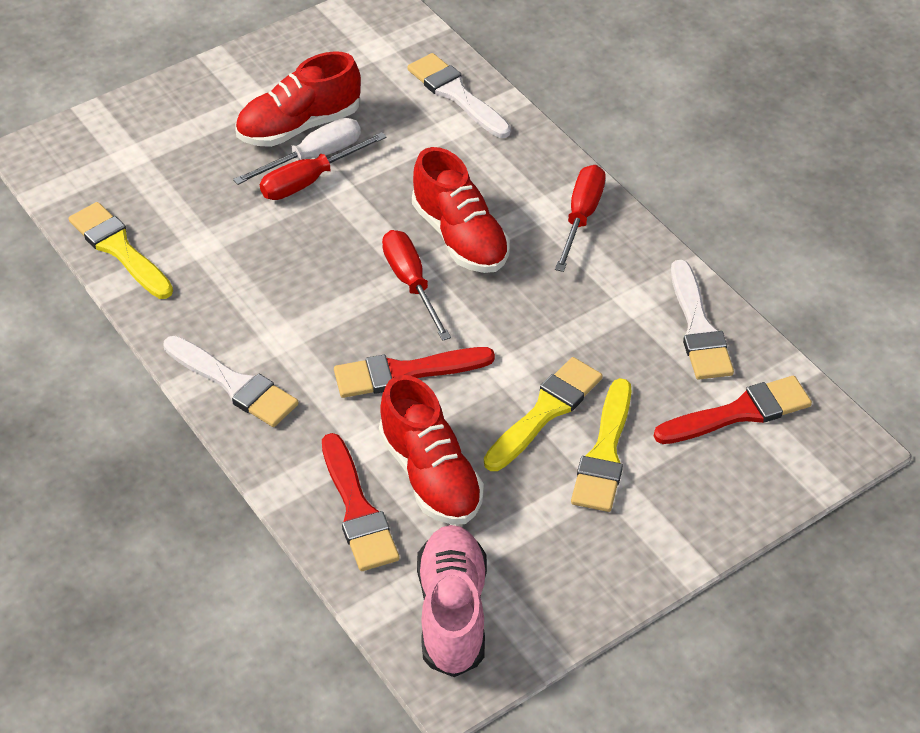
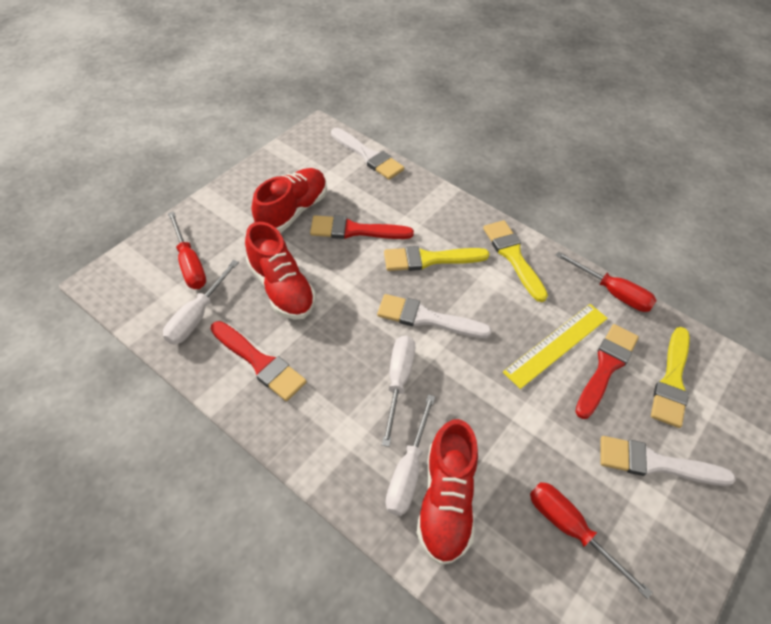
pink shoe: 1 -> 0
white screwdriver: 1 -> 3
yellow ruler: 0 -> 1

